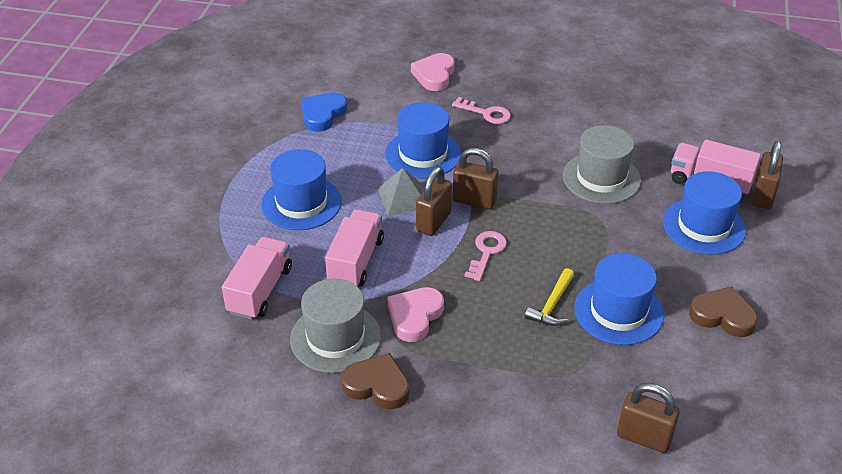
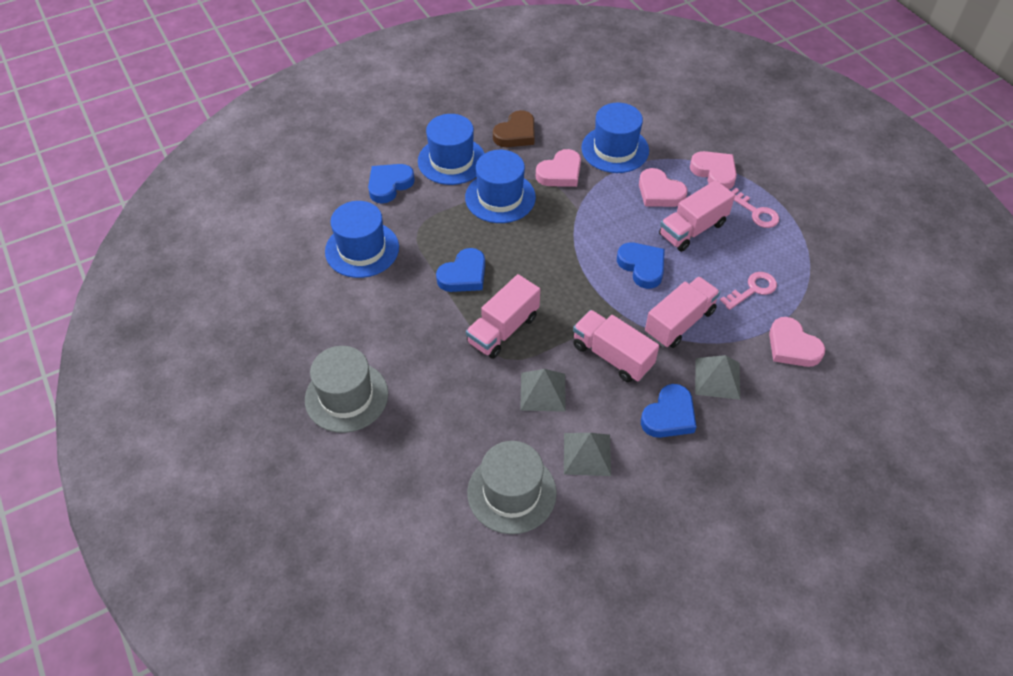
blue heart: 1 -> 4
brown heart: 2 -> 1
brown padlock: 4 -> 0
grey pyramid: 1 -> 3
pink heart: 2 -> 4
pink truck: 3 -> 4
yellow hammer: 1 -> 0

